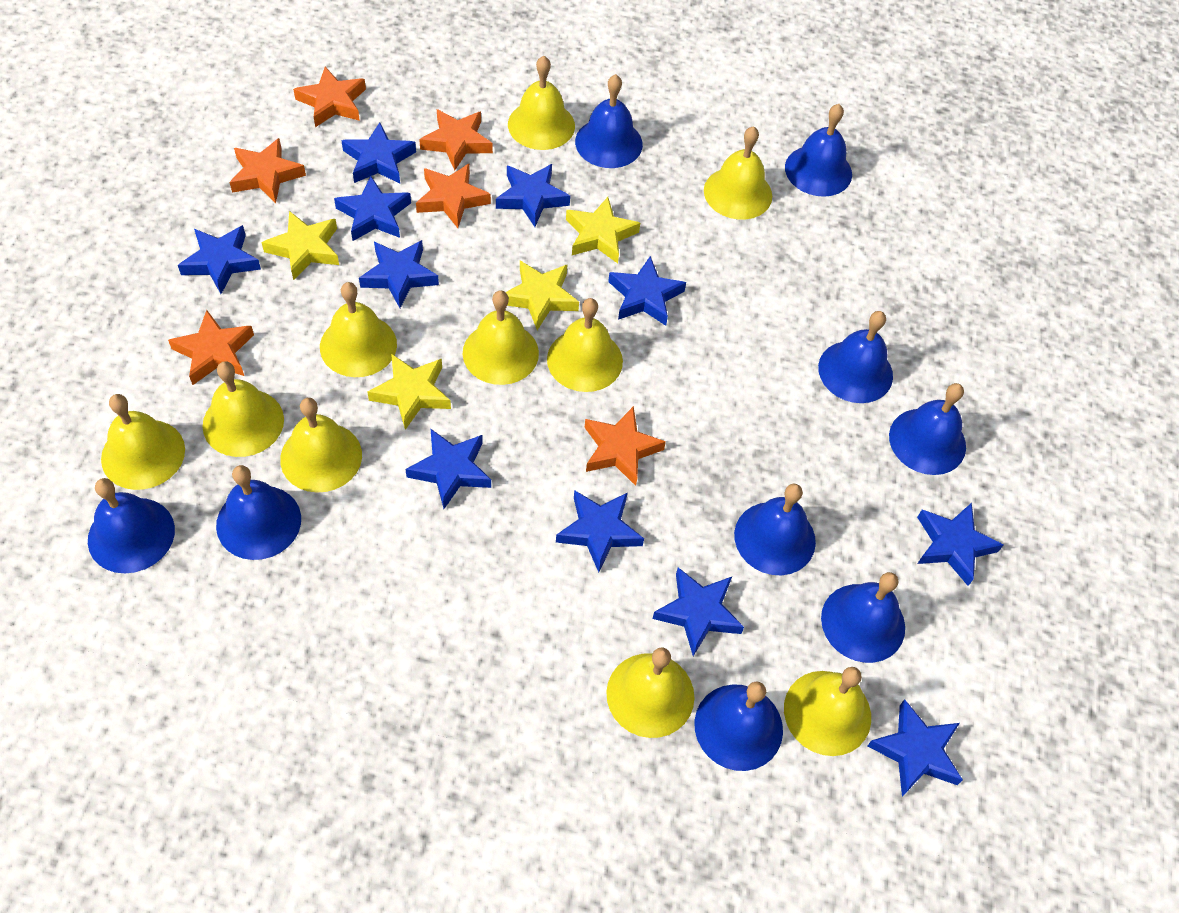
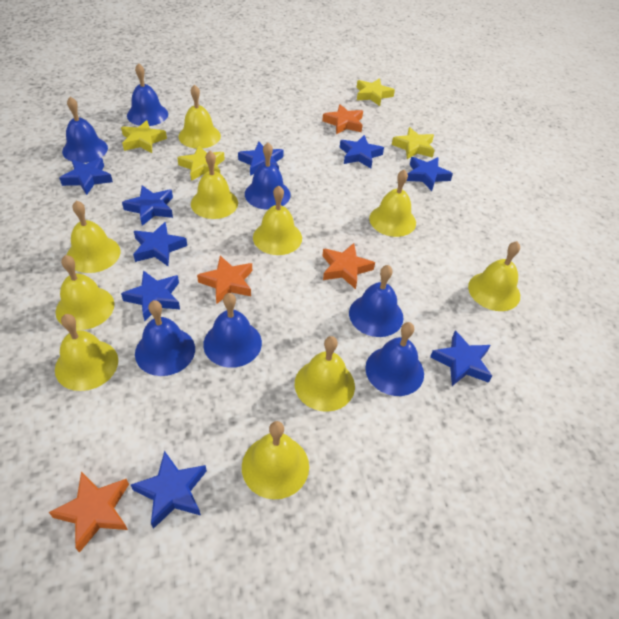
blue bell: 9 -> 7
blue star: 11 -> 9
orange star: 6 -> 4

